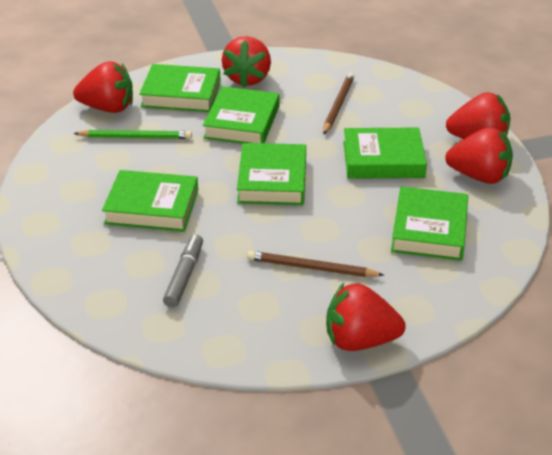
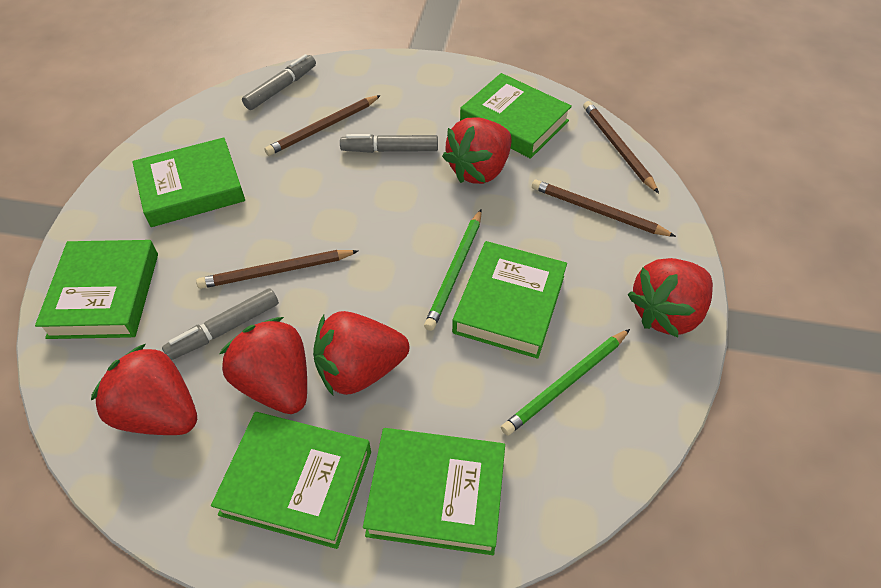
brown pencil: 2 -> 4
green pencil: 1 -> 2
grey marker: 1 -> 3

